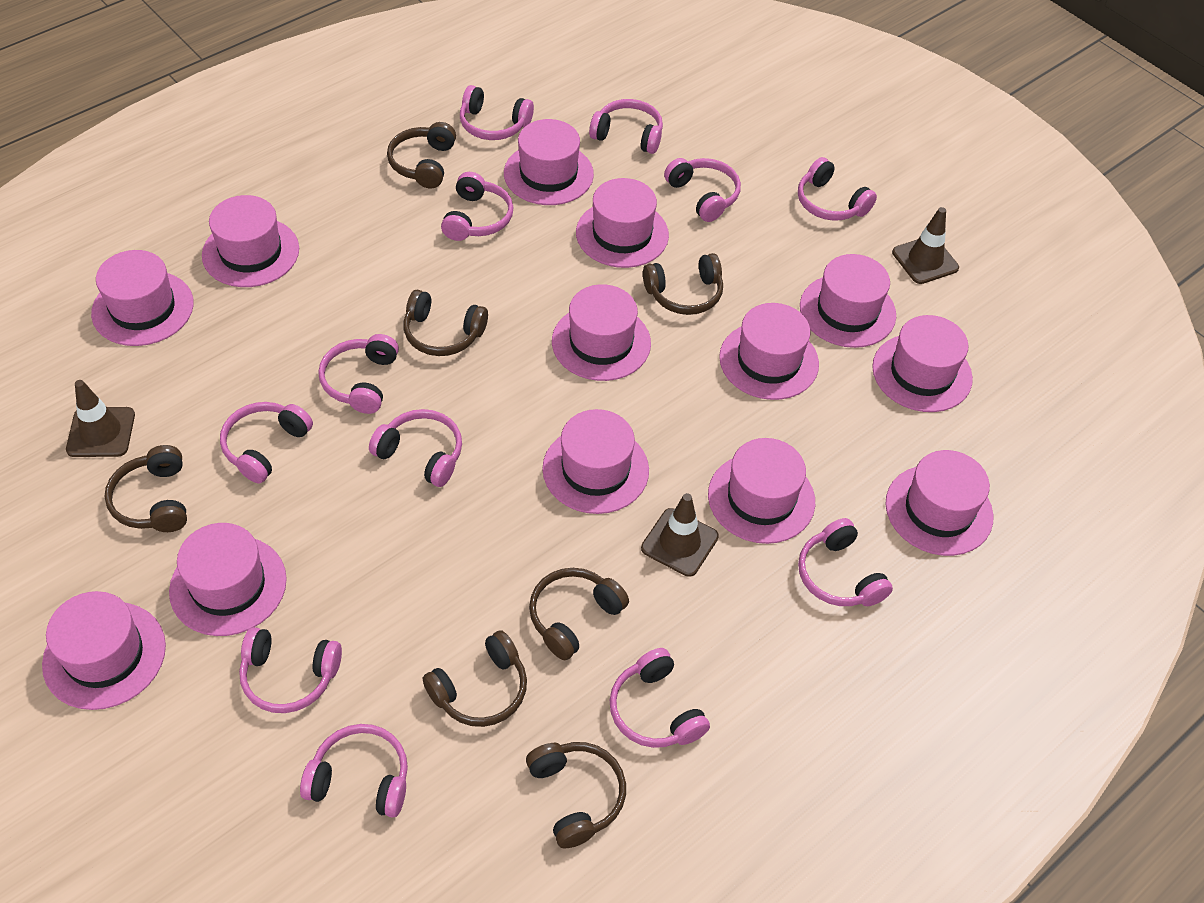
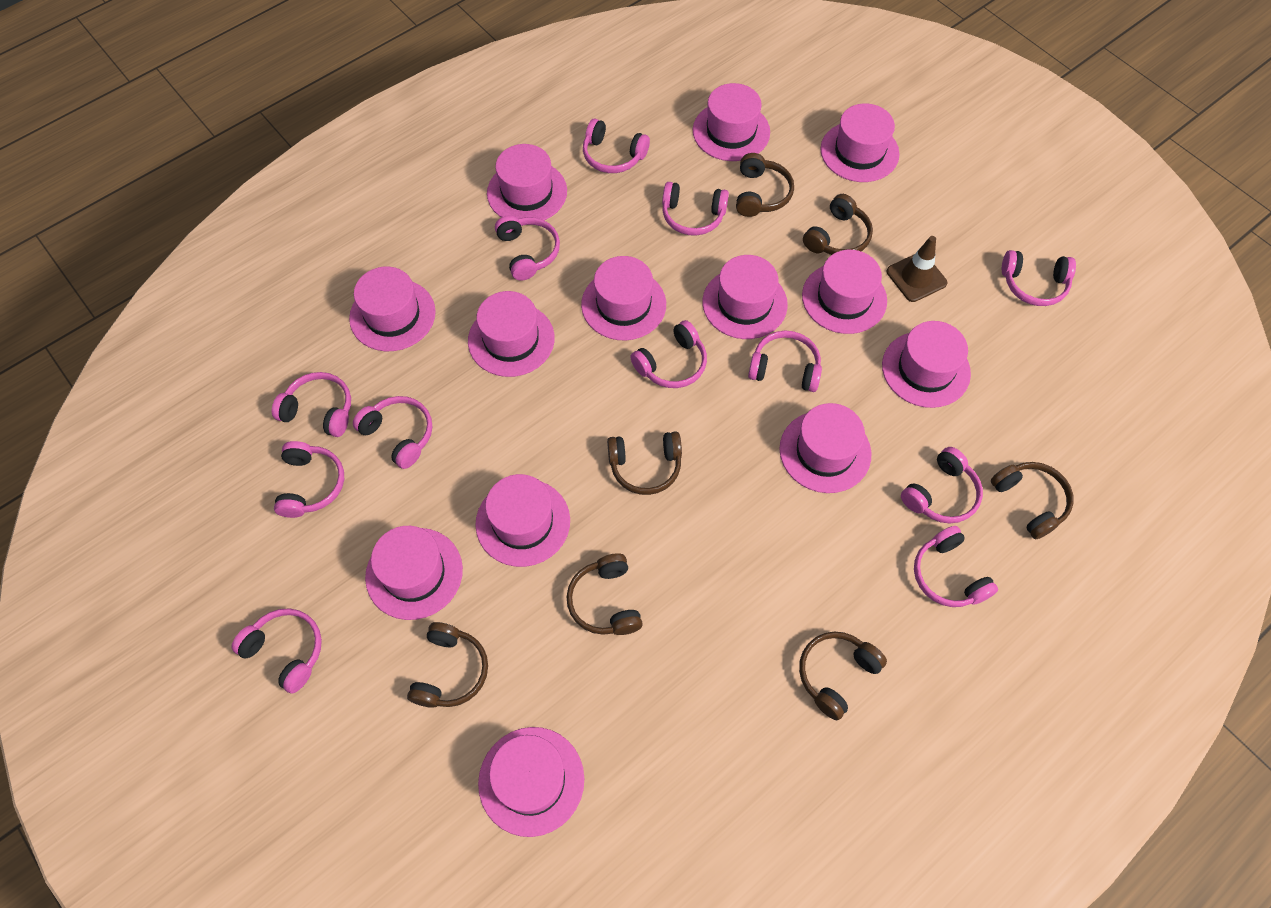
brown traffic cone: 3 -> 1

